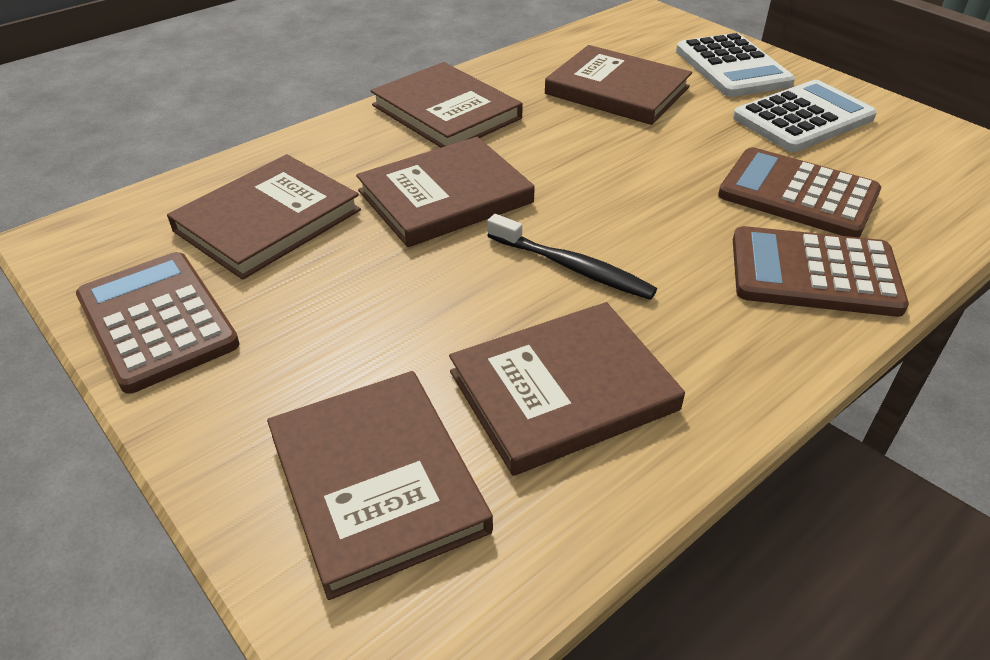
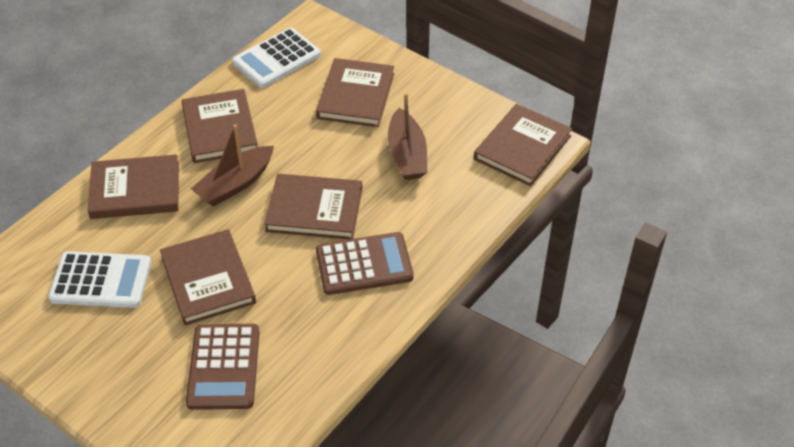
black toothbrush: 1 -> 0
brown boat: 0 -> 2
brown calculator: 3 -> 2

